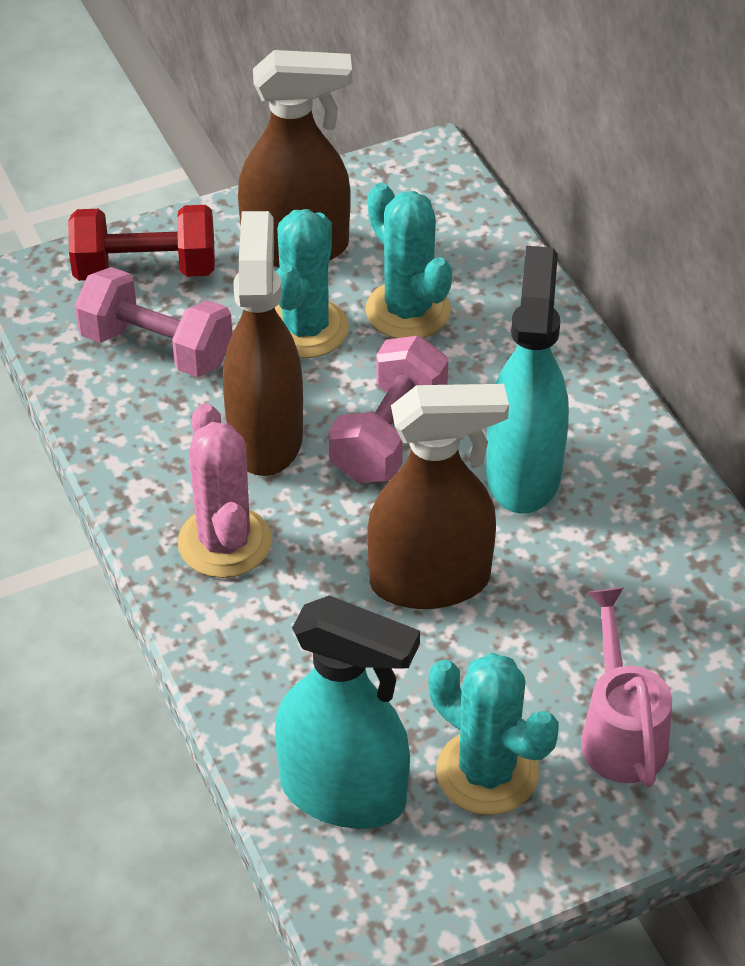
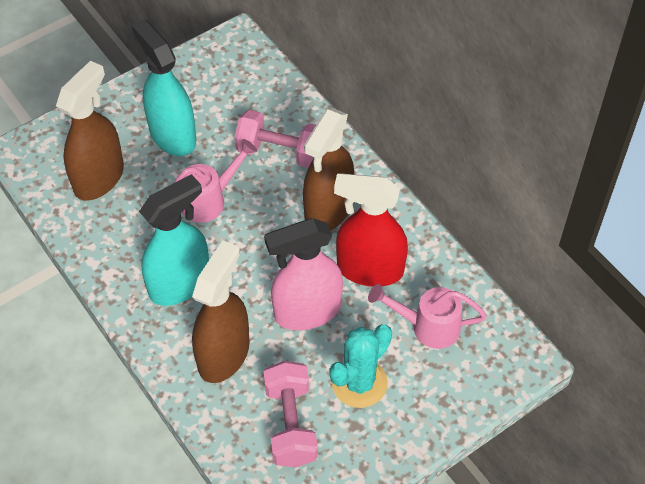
pink cactus: 1 -> 0
pink spray bottle: 0 -> 1
pink watering can: 1 -> 2
red dumbbell: 1 -> 0
red spray bottle: 0 -> 1
turquoise cactus: 3 -> 1

